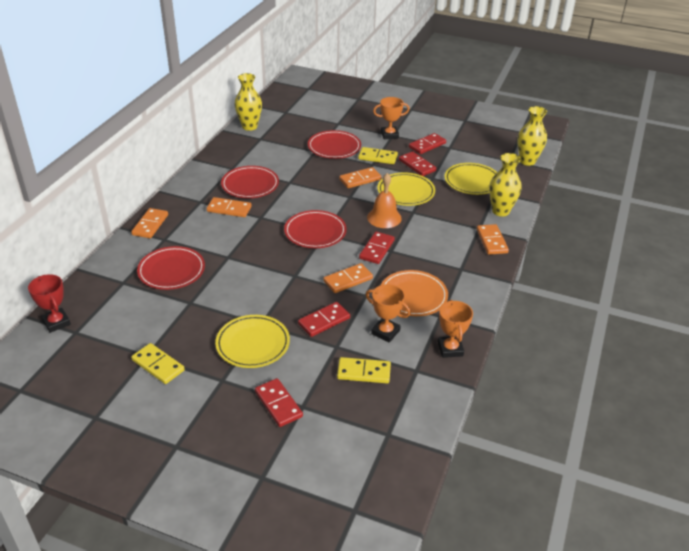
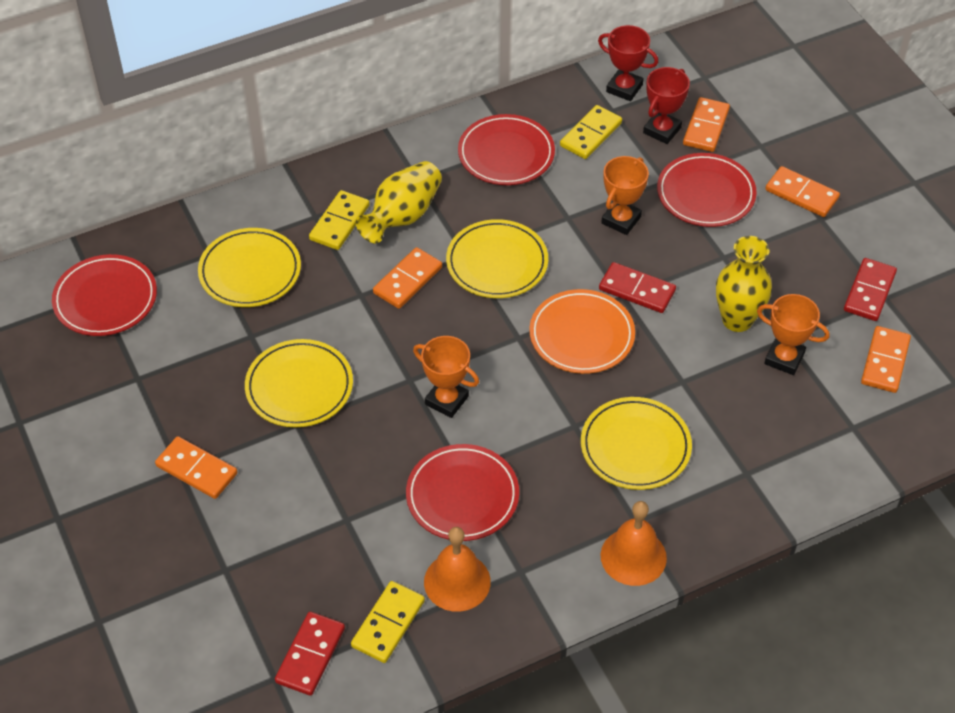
orange bell: 1 -> 2
red domino: 5 -> 3
red trophy: 1 -> 2
yellow plate: 3 -> 4
yellow vase: 3 -> 2

